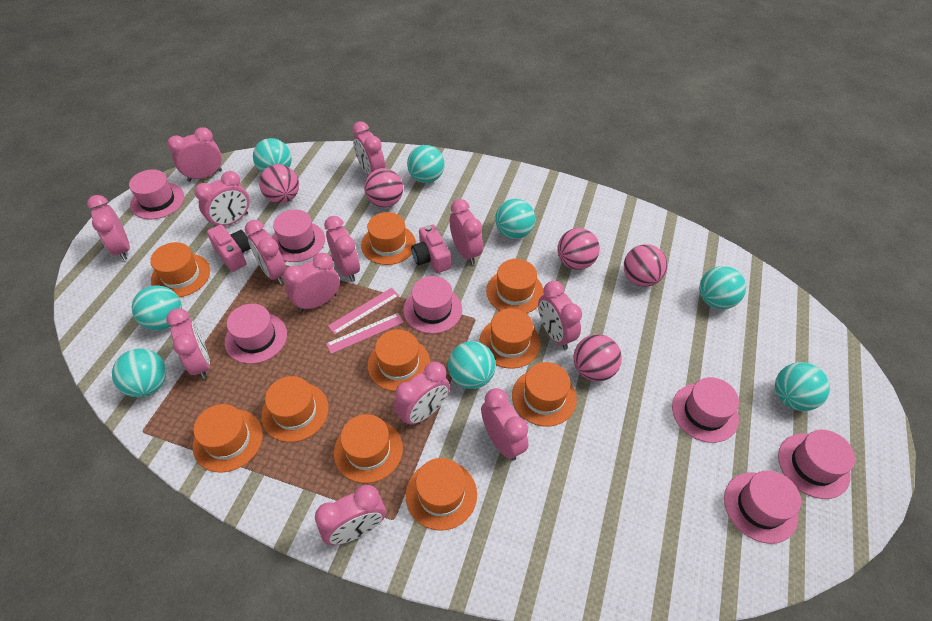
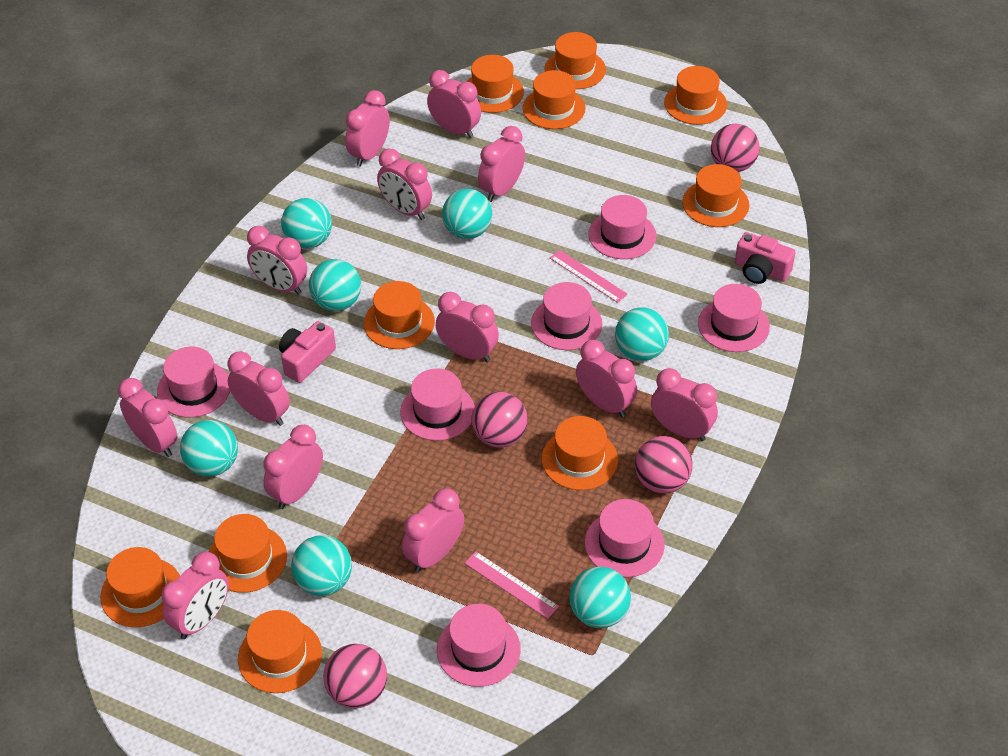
pink ball: 5 -> 4
turquoise ball: 8 -> 7

